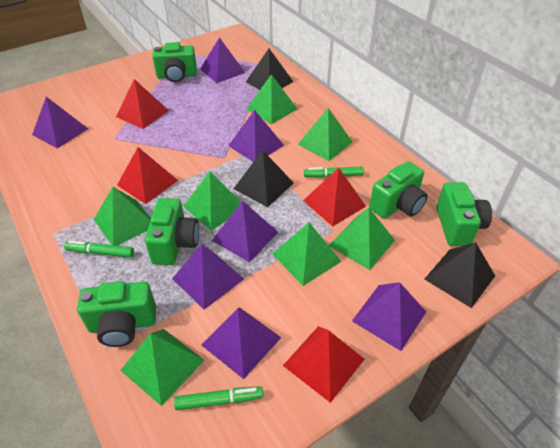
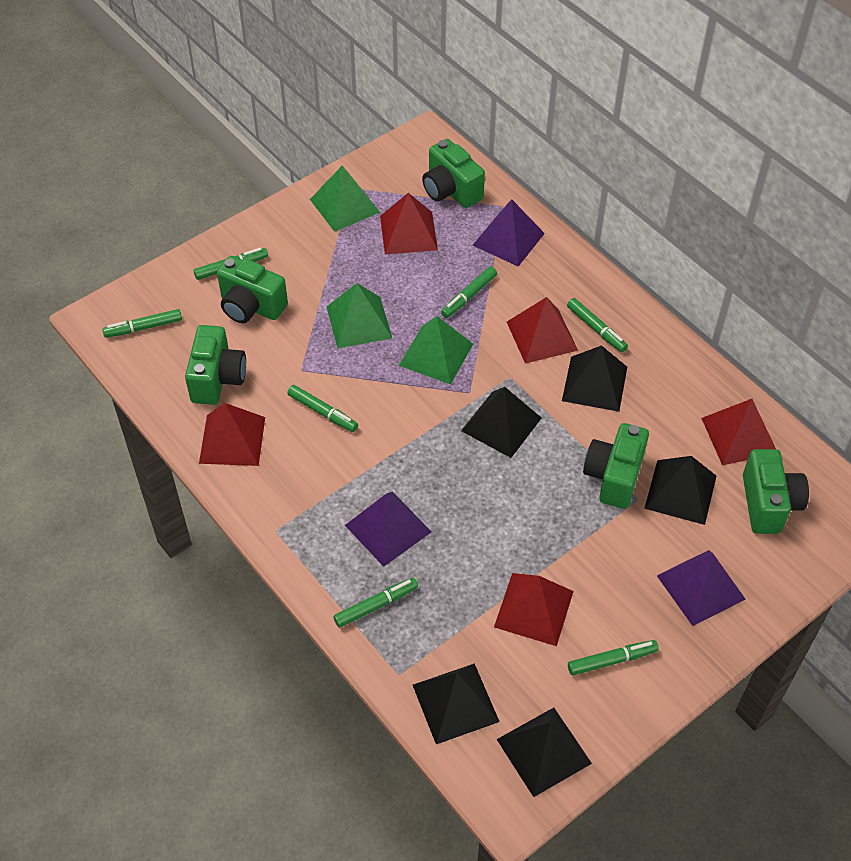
black pyramid: 3 -> 5
green marker: 3 -> 7
green pyramid: 7 -> 3
purple pyramid: 7 -> 3
red pyramid: 4 -> 5

